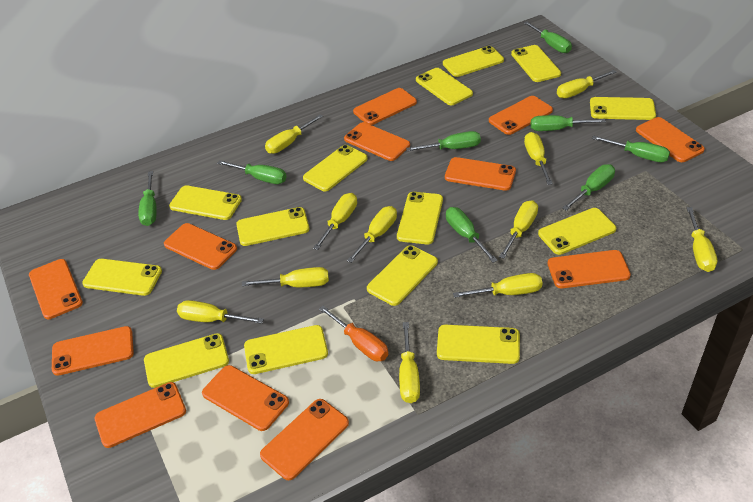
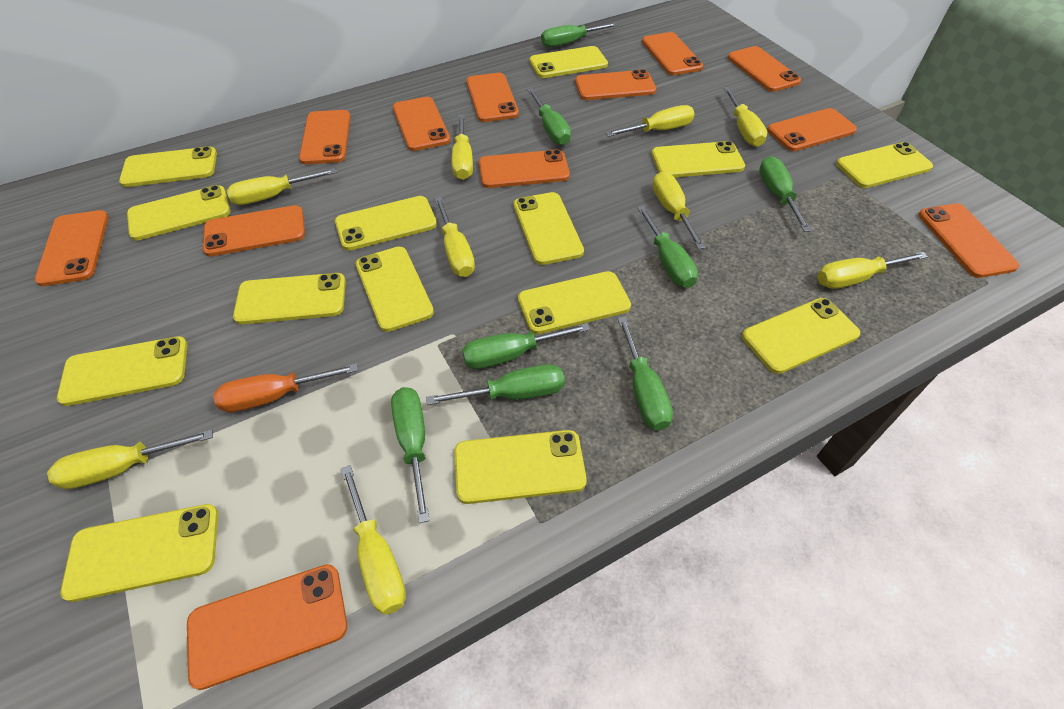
yellow screwdriver: 11 -> 9

